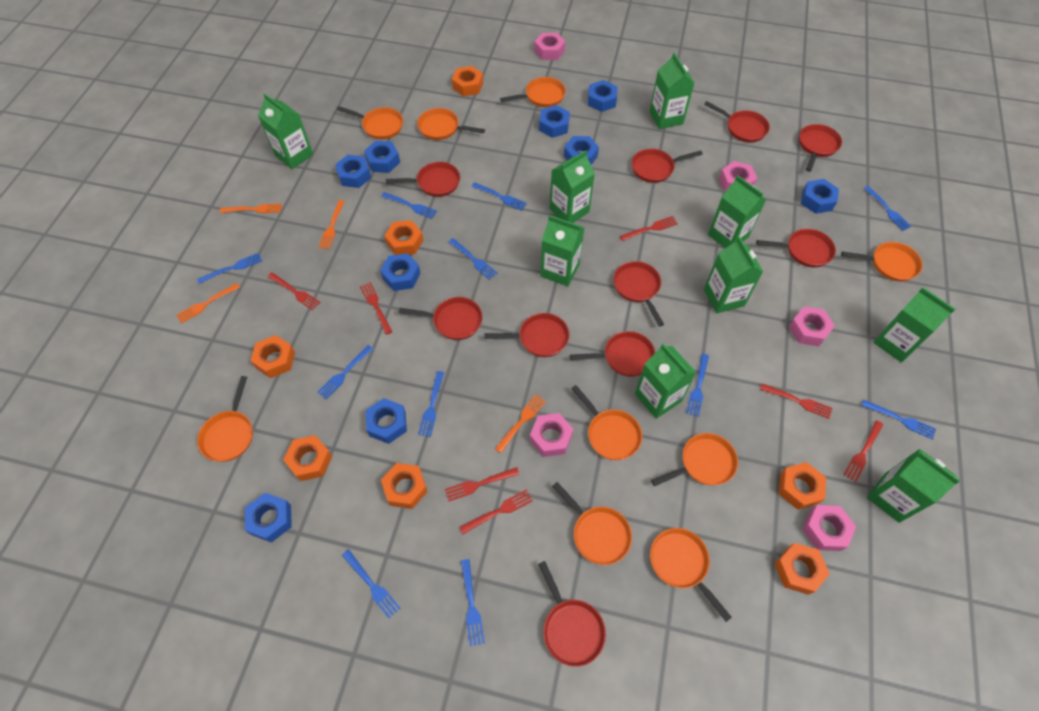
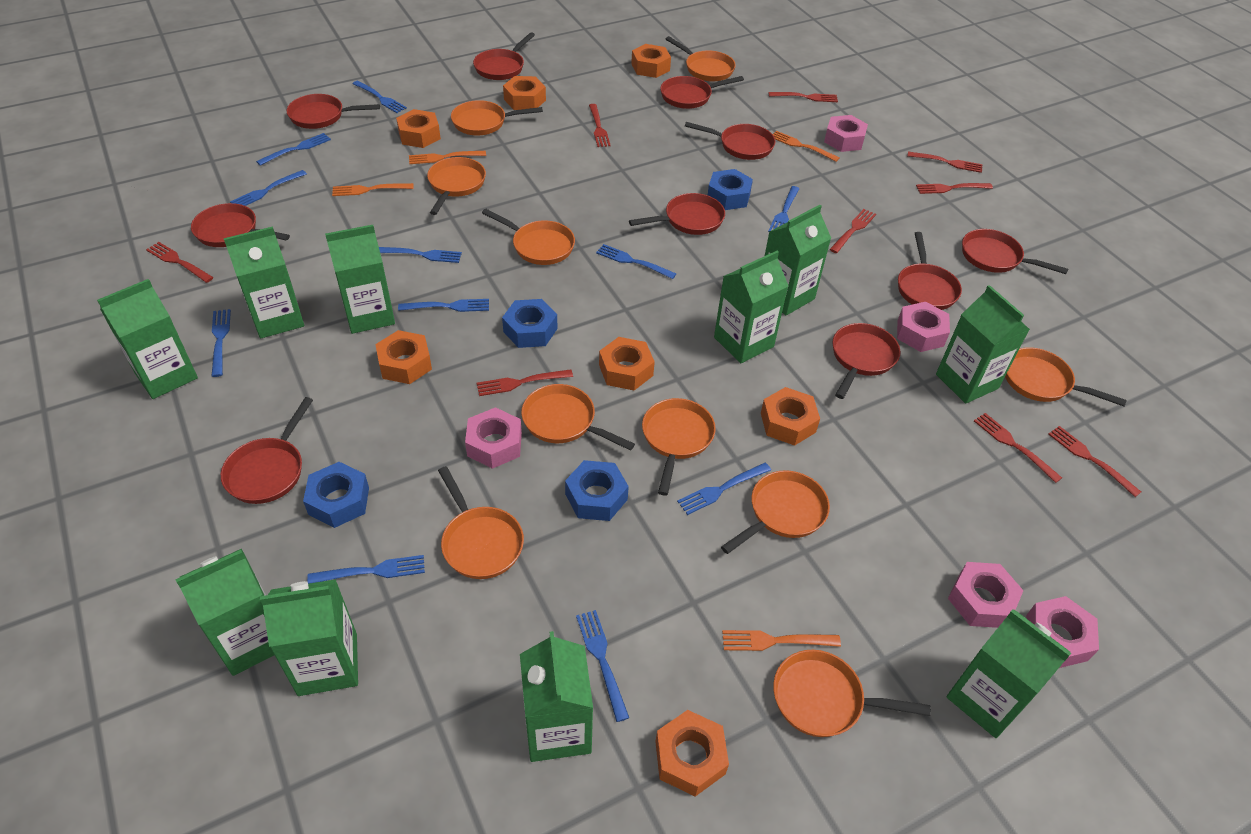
blue nut: 9 -> 4
green carton: 9 -> 10
orange pan: 9 -> 10
red fork: 7 -> 9

